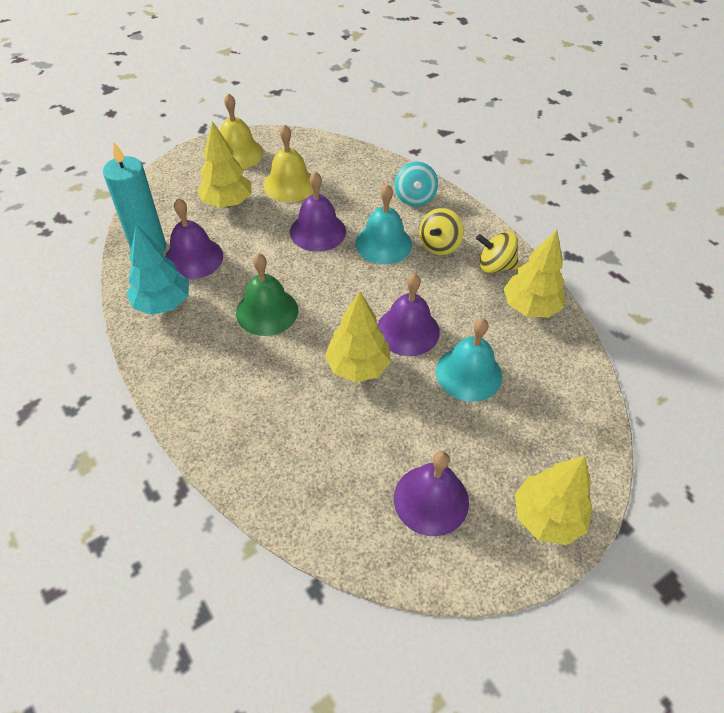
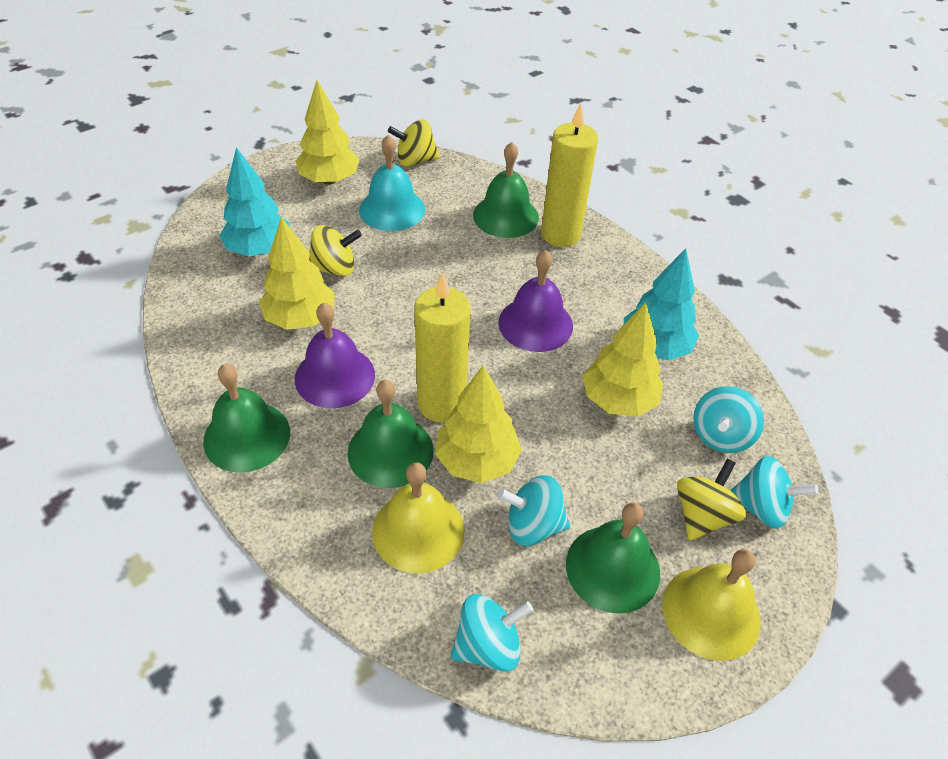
green bell: 1 -> 4
purple bell: 4 -> 2
turquoise bell: 2 -> 1
turquoise candle: 1 -> 0
turquoise spinning top: 1 -> 4
turquoise tree: 1 -> 2
yellow candle: 0 -> 2
yellow spinning top: 2 -> 3

